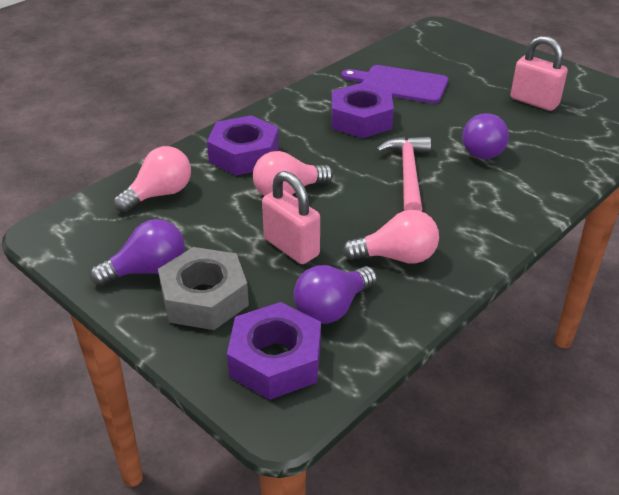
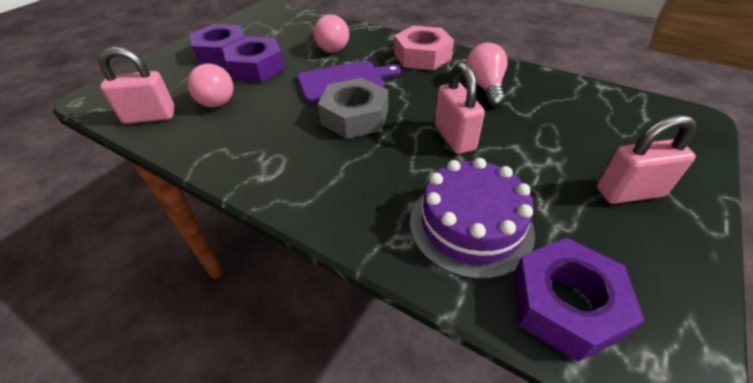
pink hammer: 1 -> 0
pink nut: 0 -> 1
pink padlock: 2 -> 3
purple cake: 0 -> 1
purple light bulb: 3 -> 0

